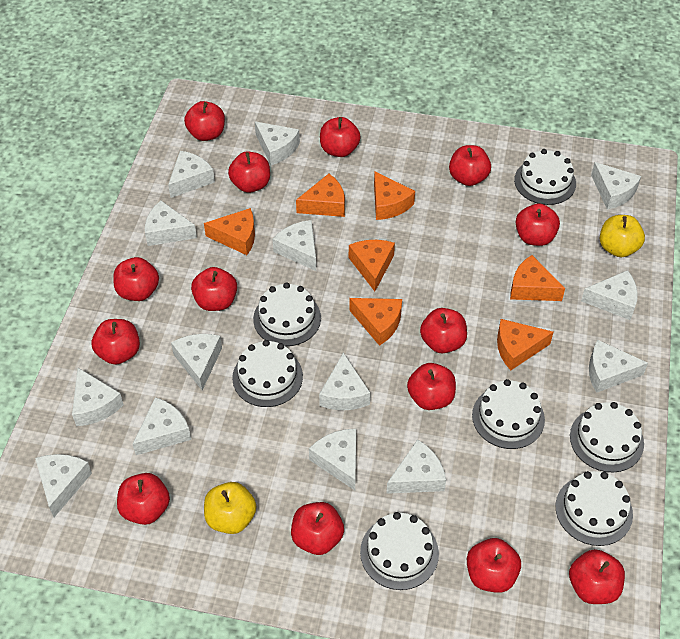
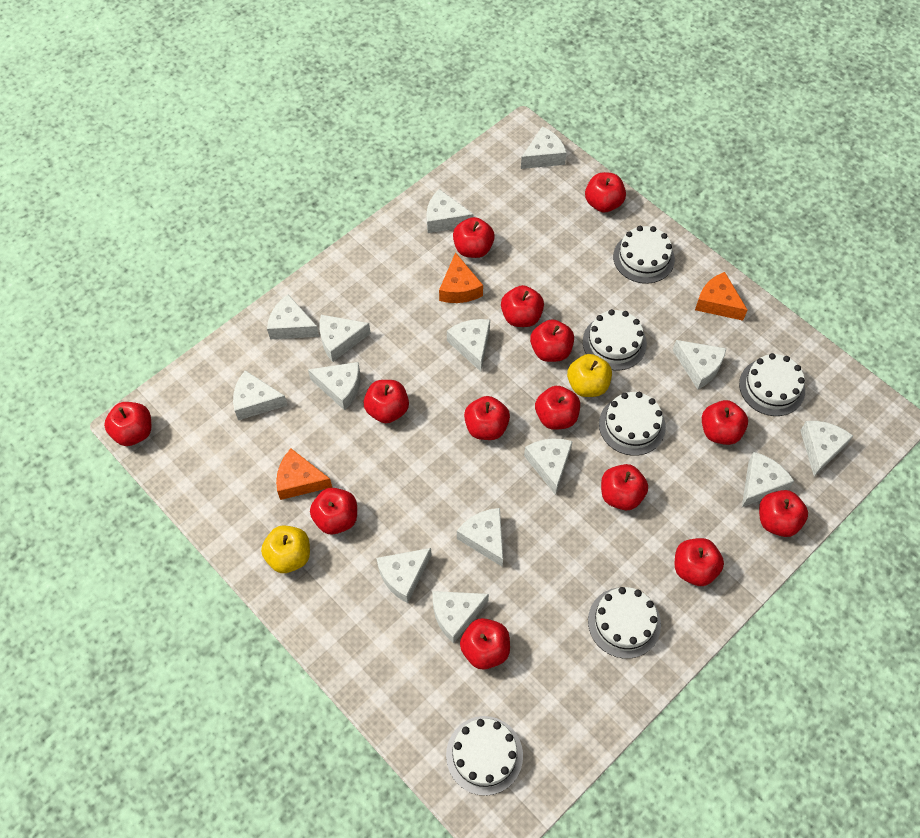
orange cheese: 7 -> 3
white cake: 7 -> 6

